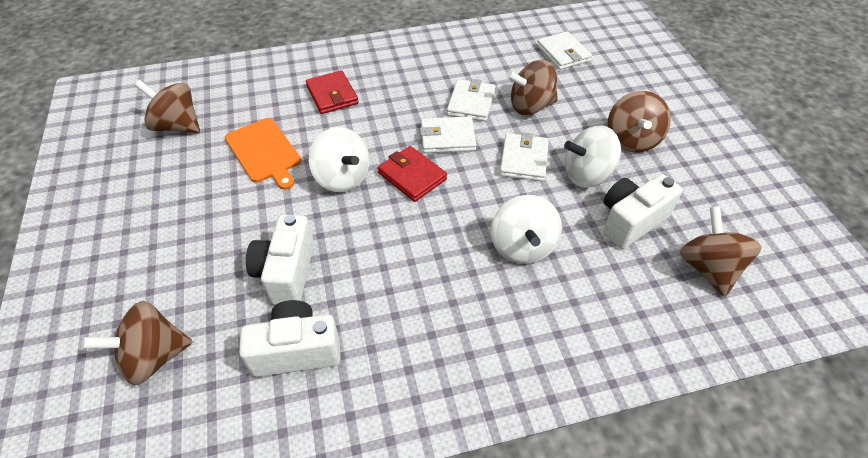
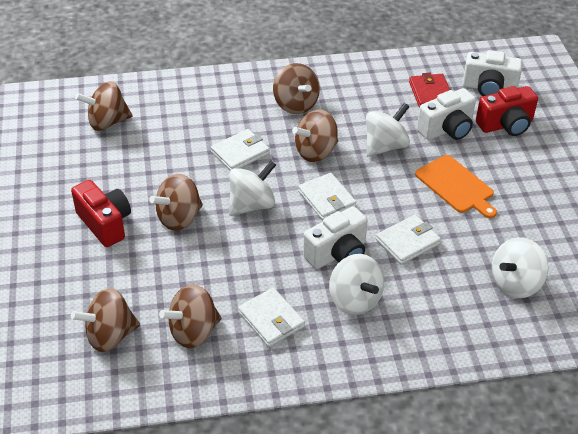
brown spinning top: 5 -> 6
red camera: 0 -> 2
red wallet: 2 -> 1
white spinning top: 3 -> 4

